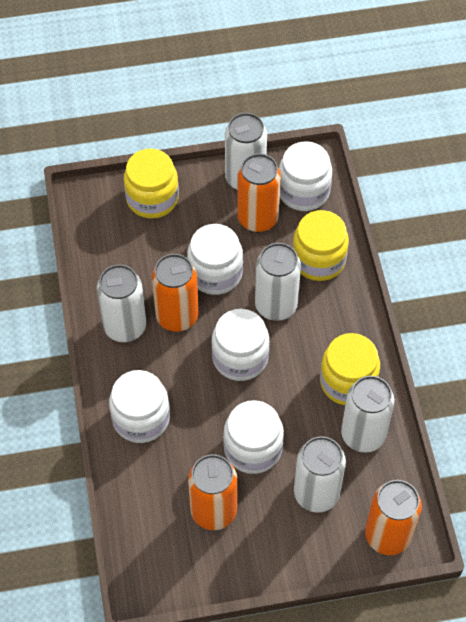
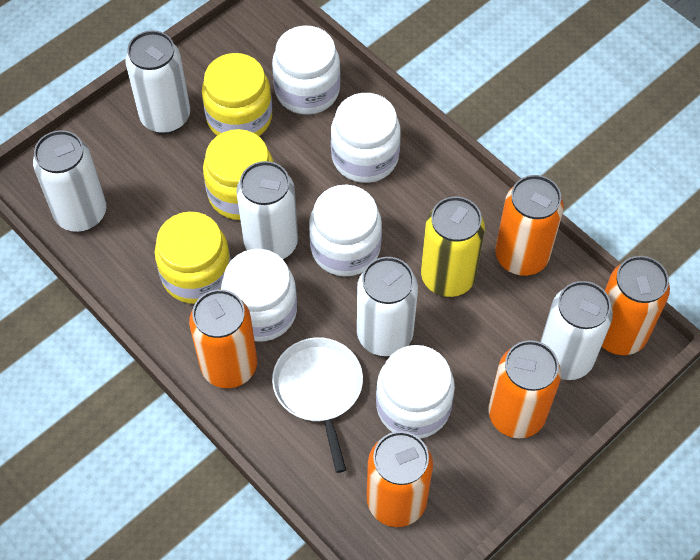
orange can: 4 -> 5
white pan: 0 -> 1
yellow can: 0 -> 1

